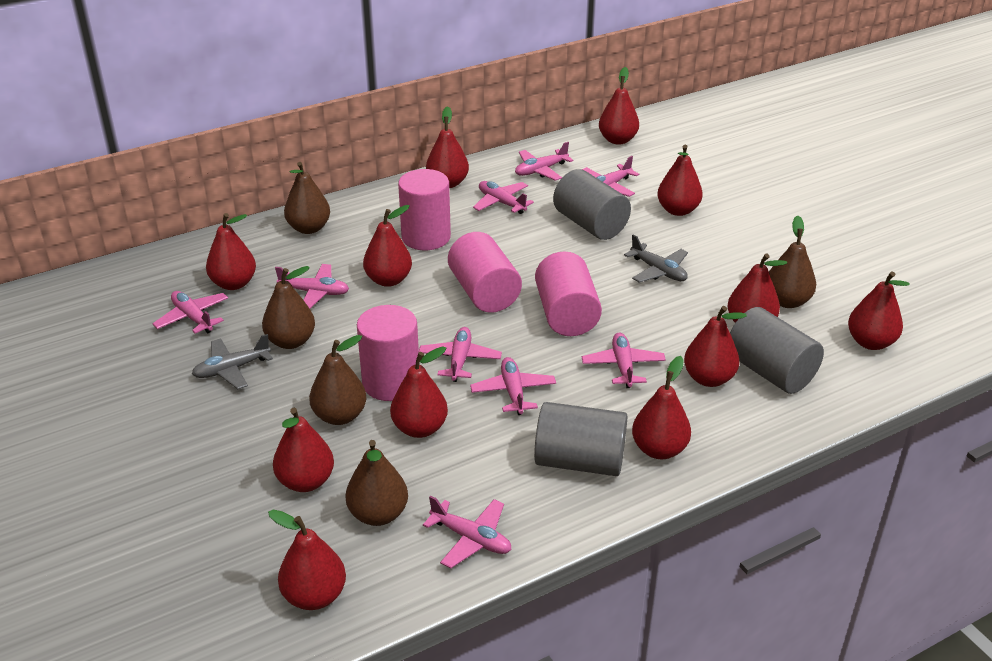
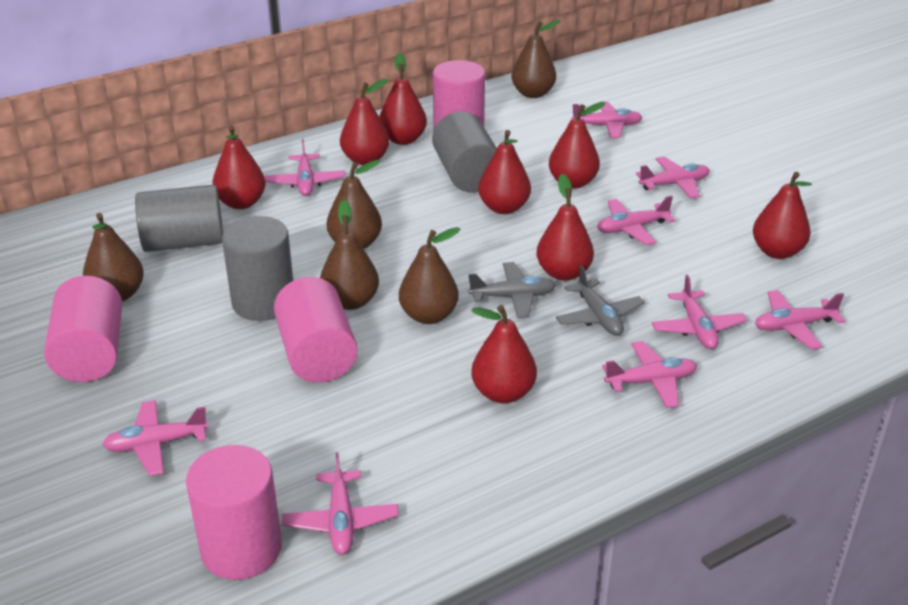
red pear: 12 -> 8

